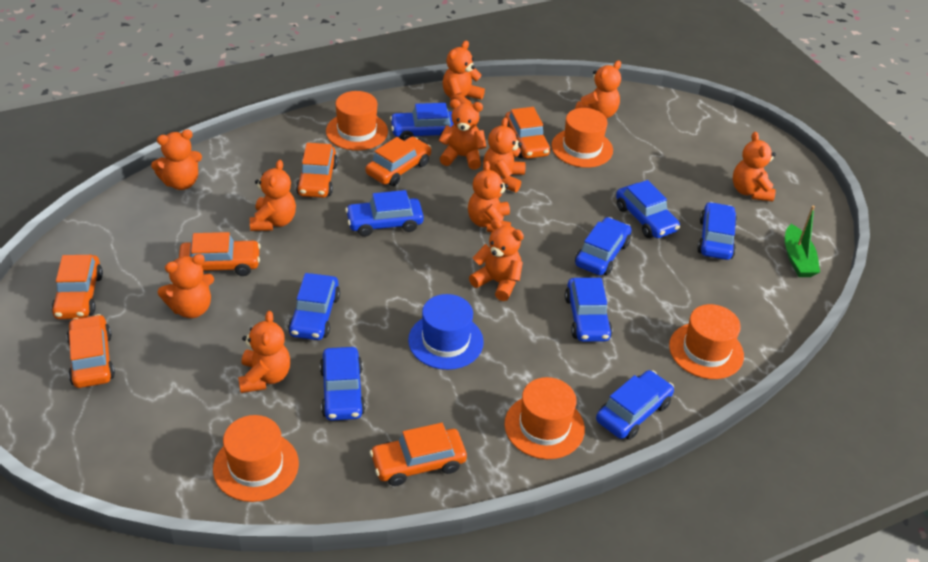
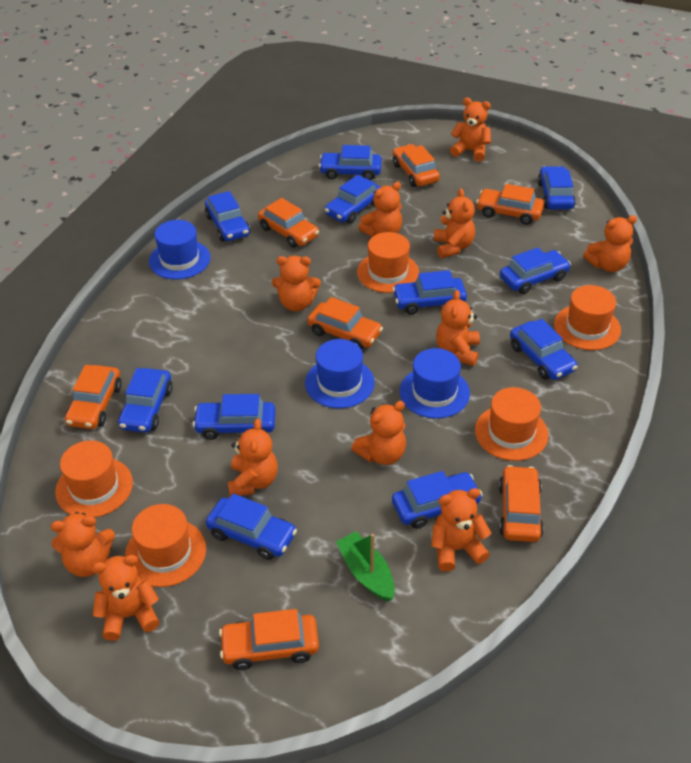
blue car: 9 -> 11
blue hat: 1 -> 3

